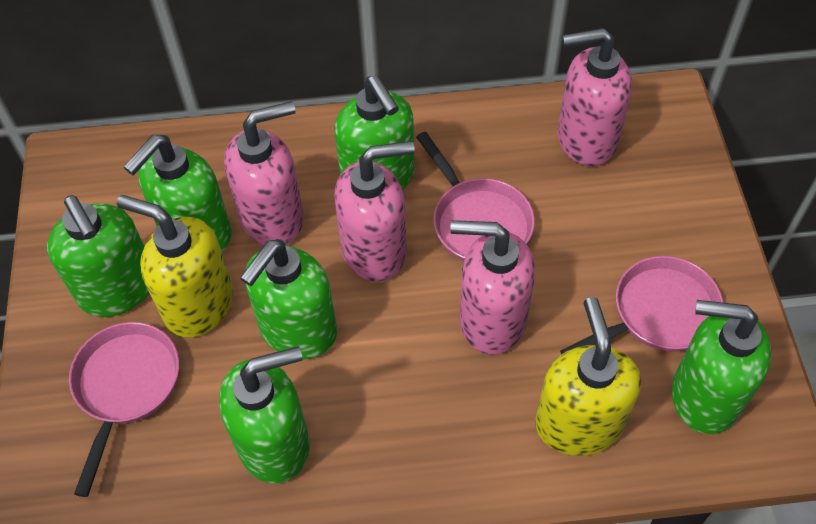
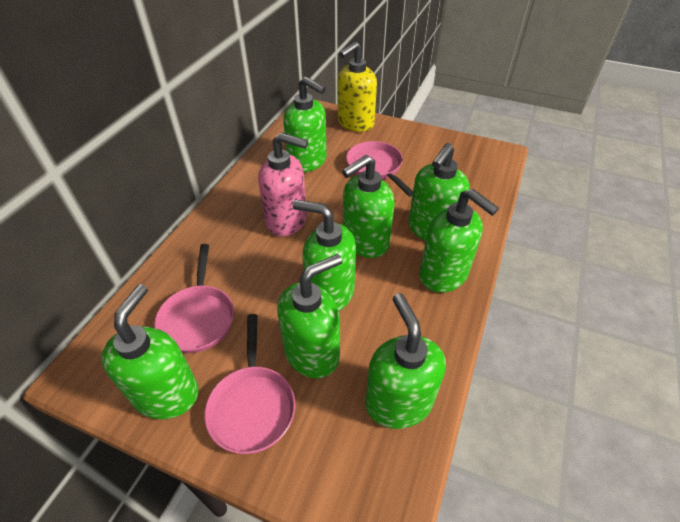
green soap dispenser: 6 -> 8
pink soap dispenser: 4 -> 1
yellow soap dispenser: 2 -> 1

